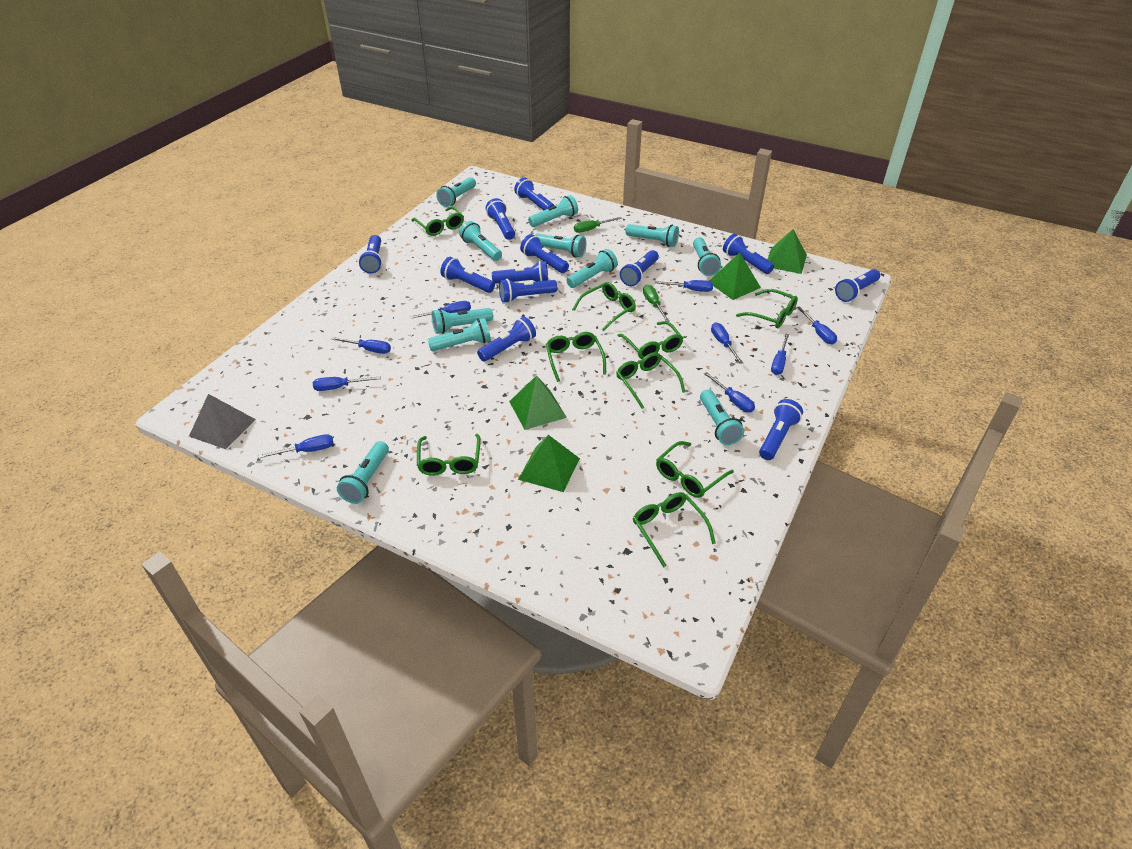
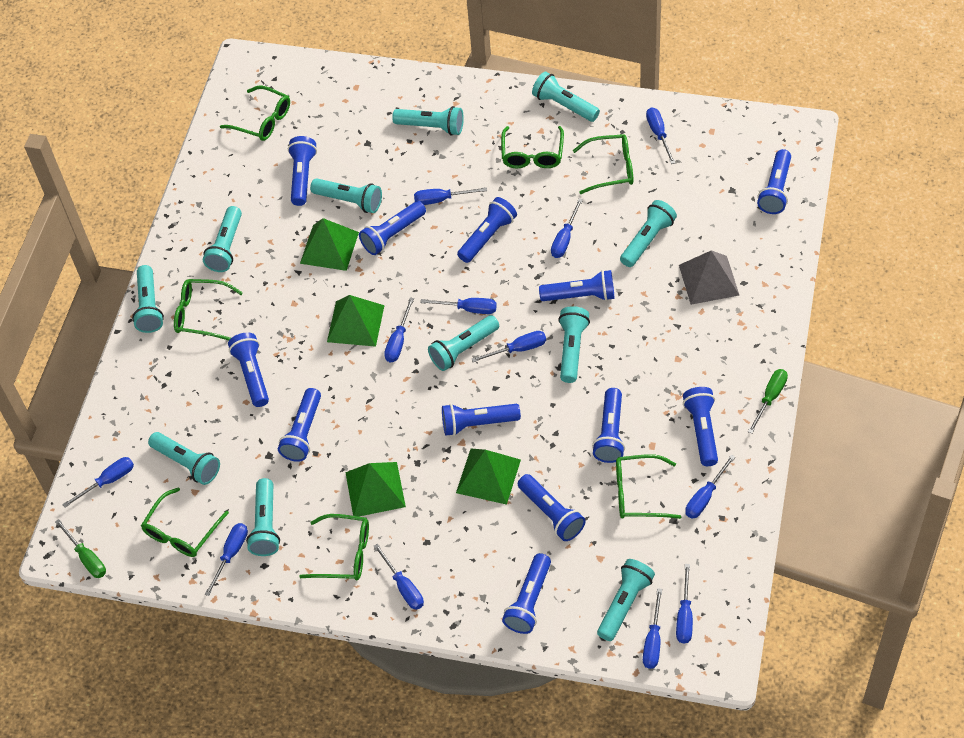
blue screwdriver: 9 -> 12
green glasses: 9 -> 7

